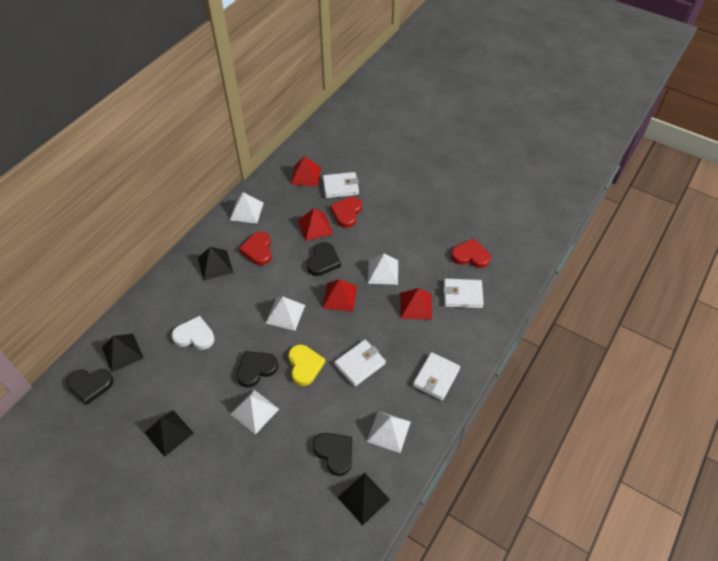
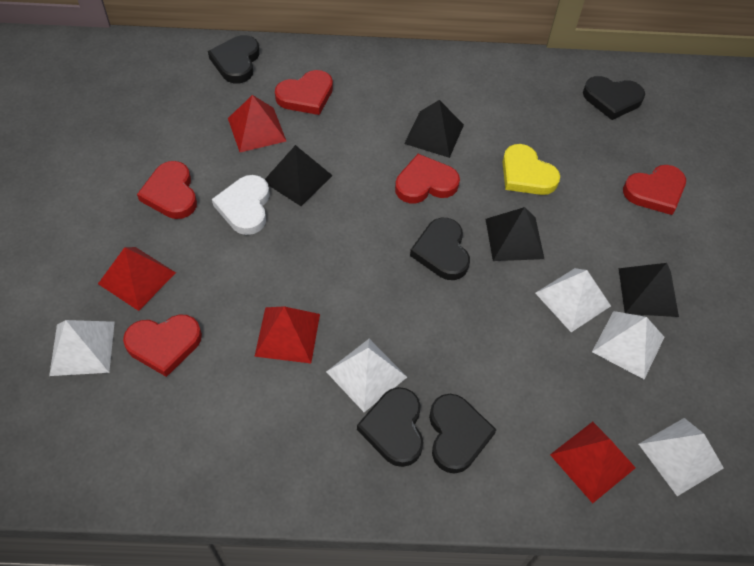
black heart: 4 -> 5
red heart: 3 -> 5
white wallet: 4 -> 0

